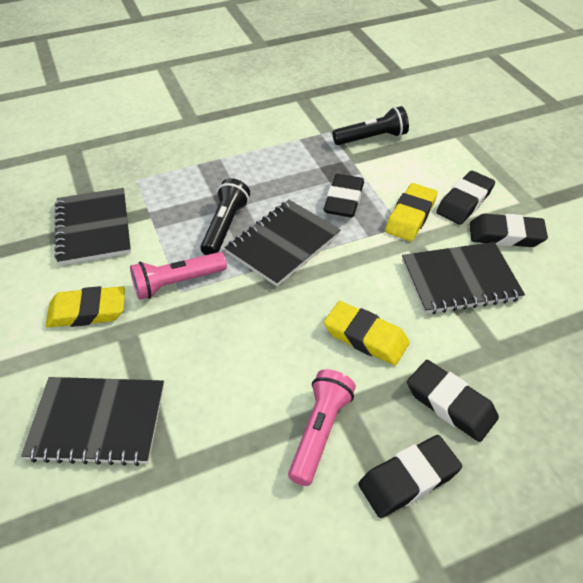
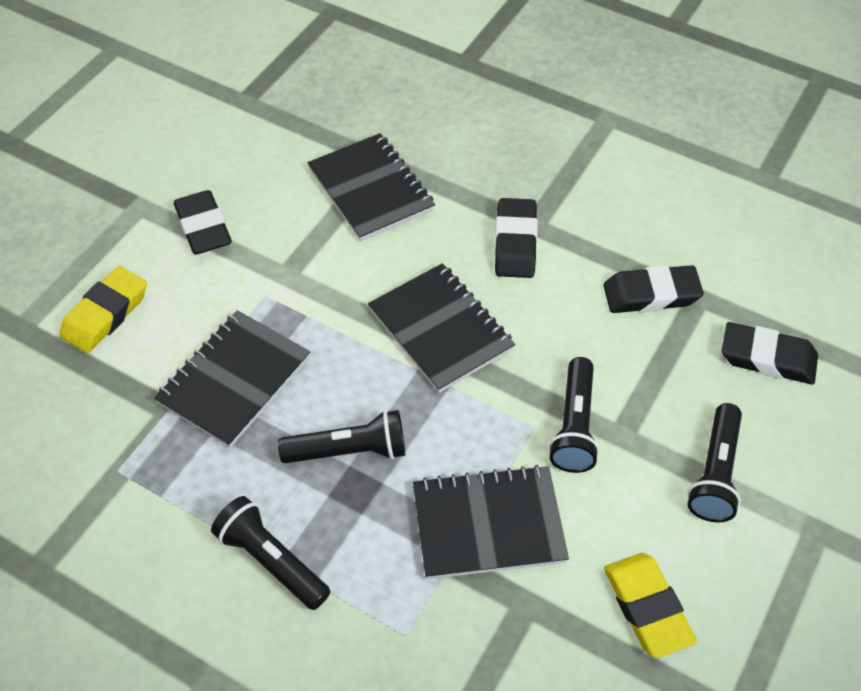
black eraser: 5 -> 4
black flashlight: 2 -> 4
pink flashlight: 2 -> 0
yellow eraser: 3 -> 2

